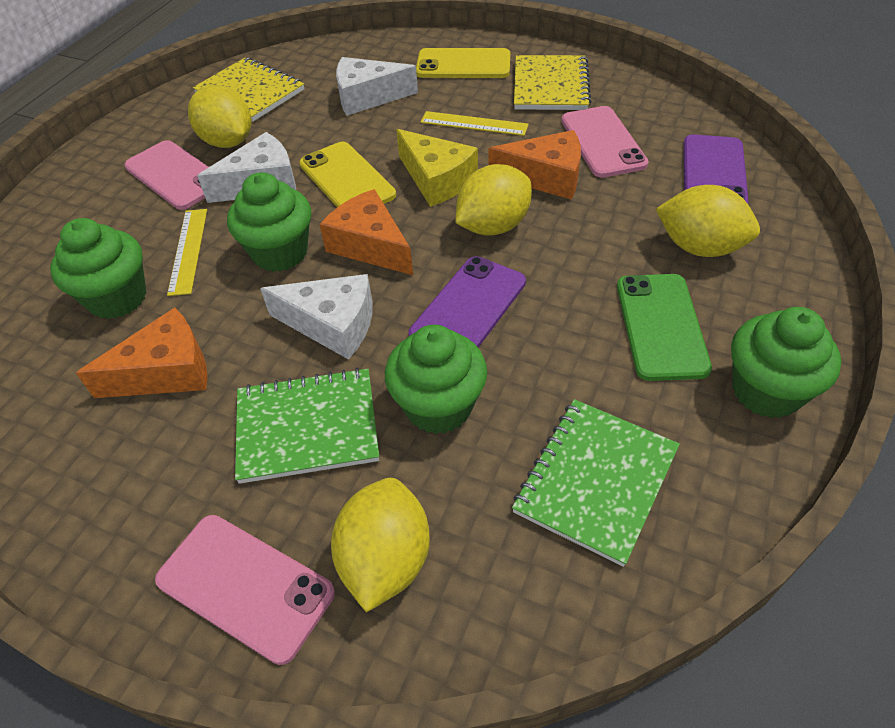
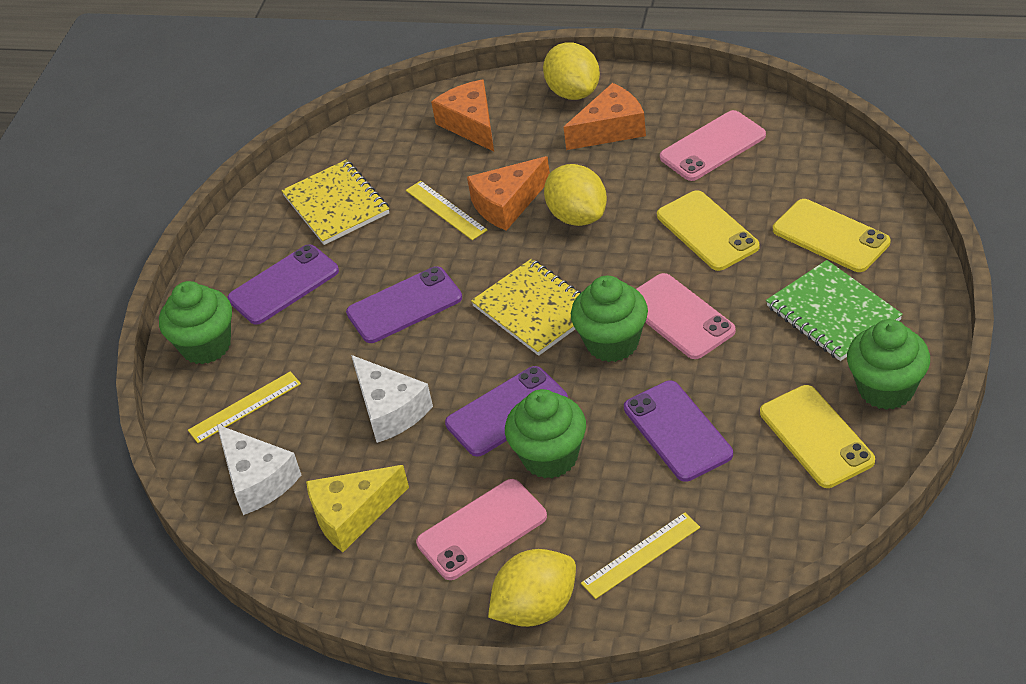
green notebook: 2 -> 1
green phone: 1 -> 0
purple phone: 2 -> 4
white cheese: 3 -> 2
yellow lemon: 4 -> 3
yellow phone: 2 -> 3
yellow ruler: 2 -> 3

